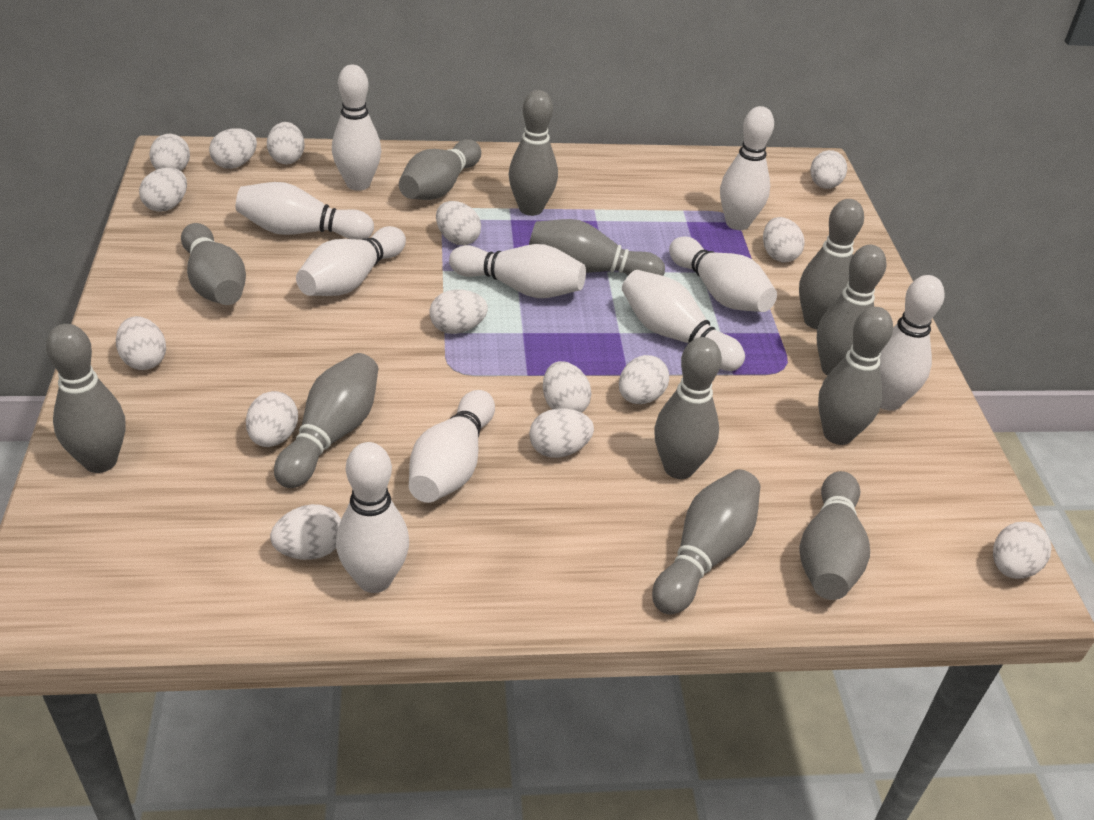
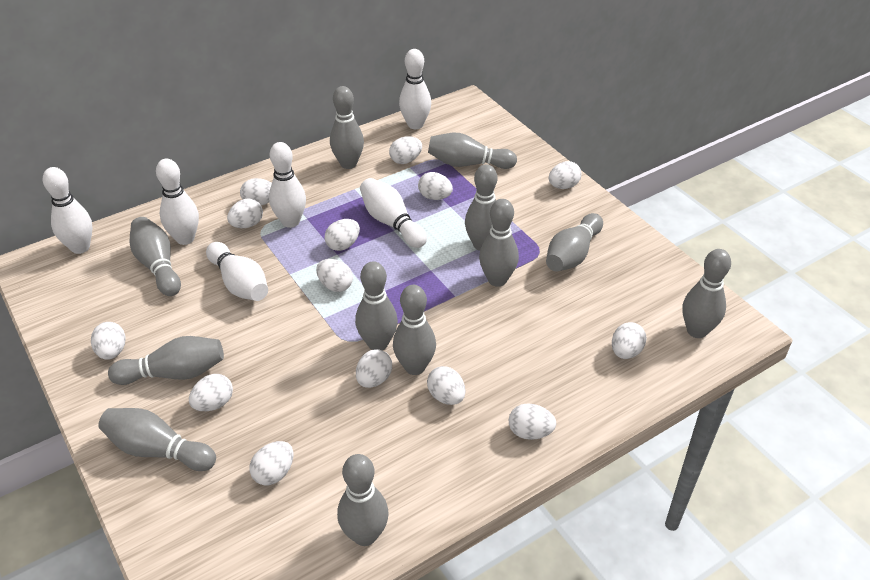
white bowling pin: 10 -> 6
white egg: 15 -> 14

